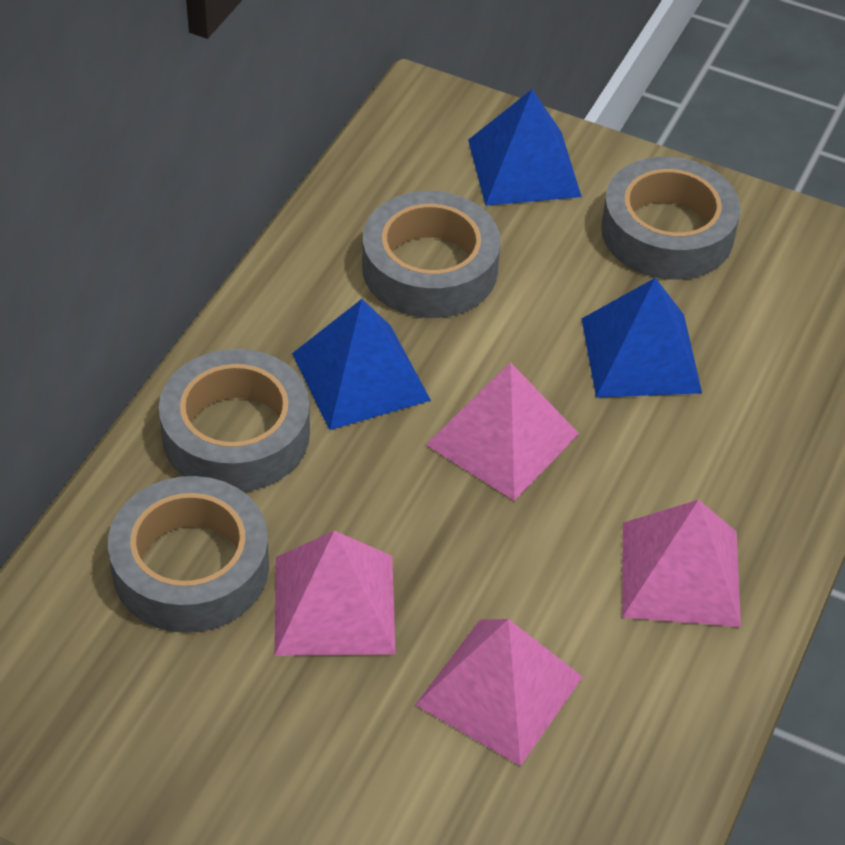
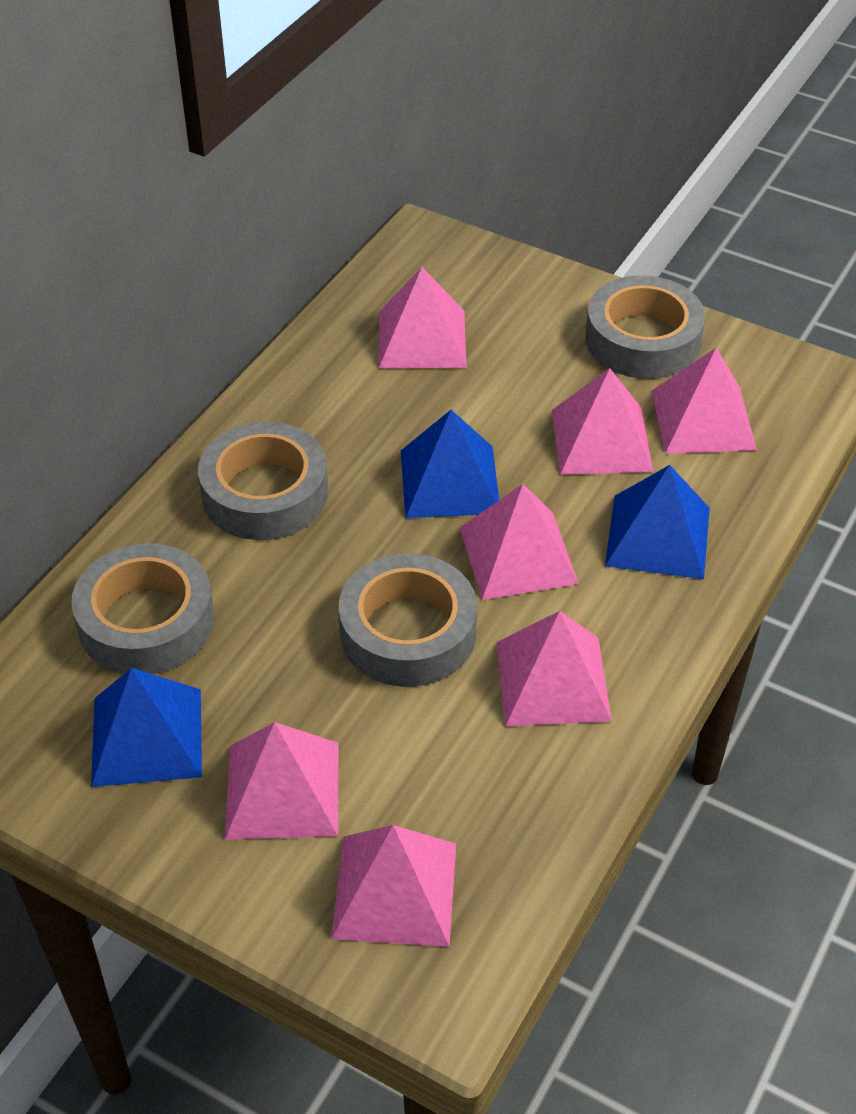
pink pyramid: 4 -> 7

